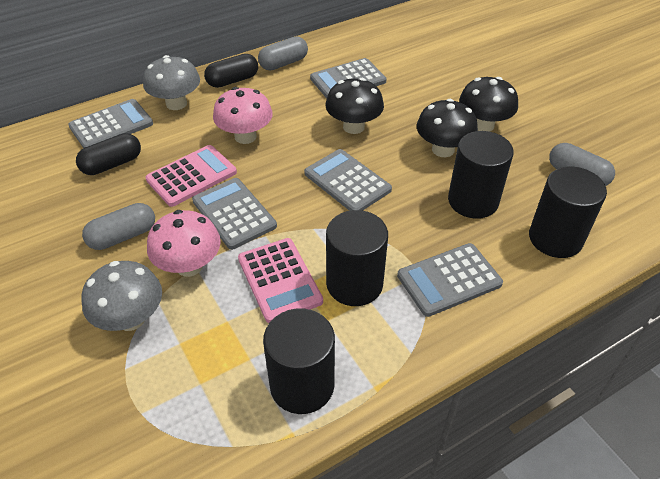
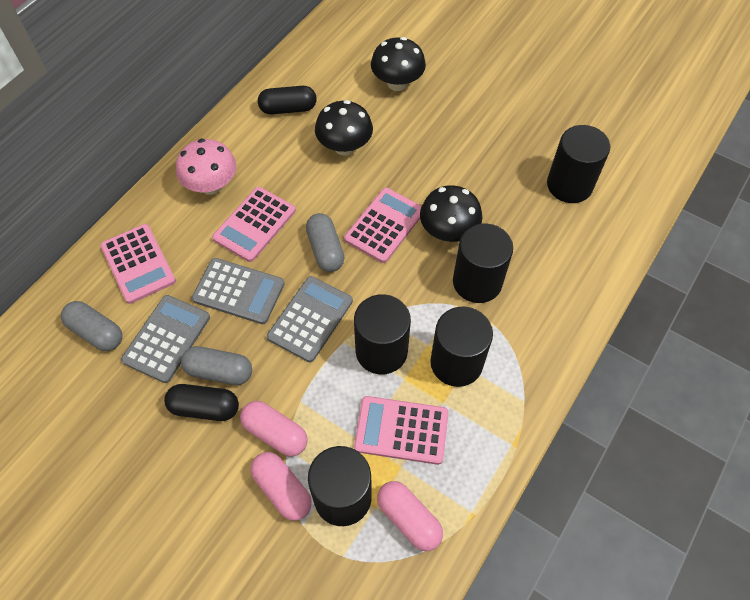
black cylinder: 4 -> 5
grey calculator: 5 -> 3
grey mushroom: 2 -> 0
pink calculator: 2 -> 4
pink capsule: 0 -> 3
pink mushroom: 2 -> 1

